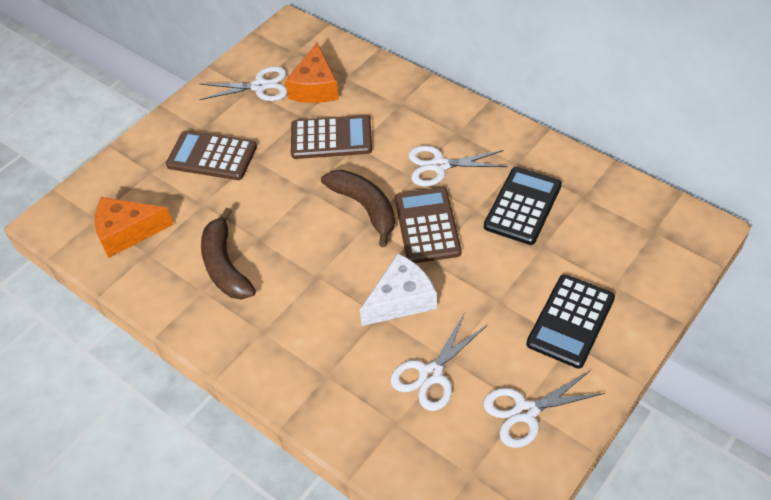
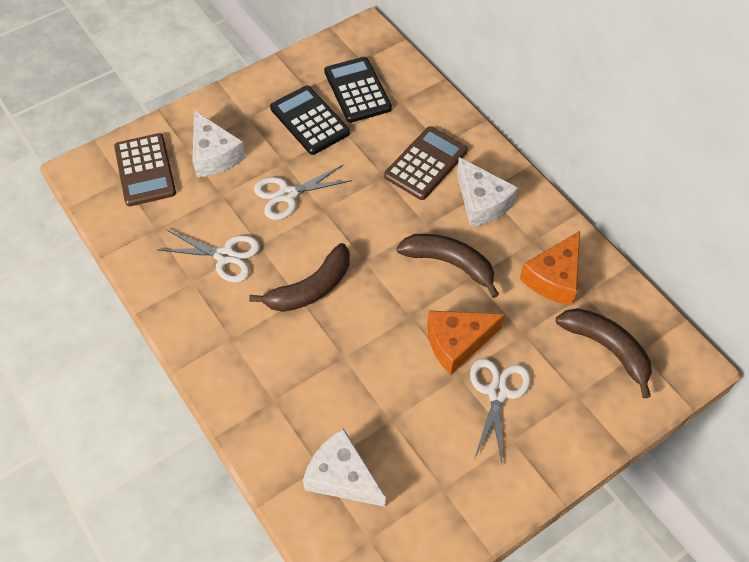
brown banana: 2 -> 3
brown calculator: 3 -> 2
white cheese: 1 -> 3
white scissors: 4 -> 3

